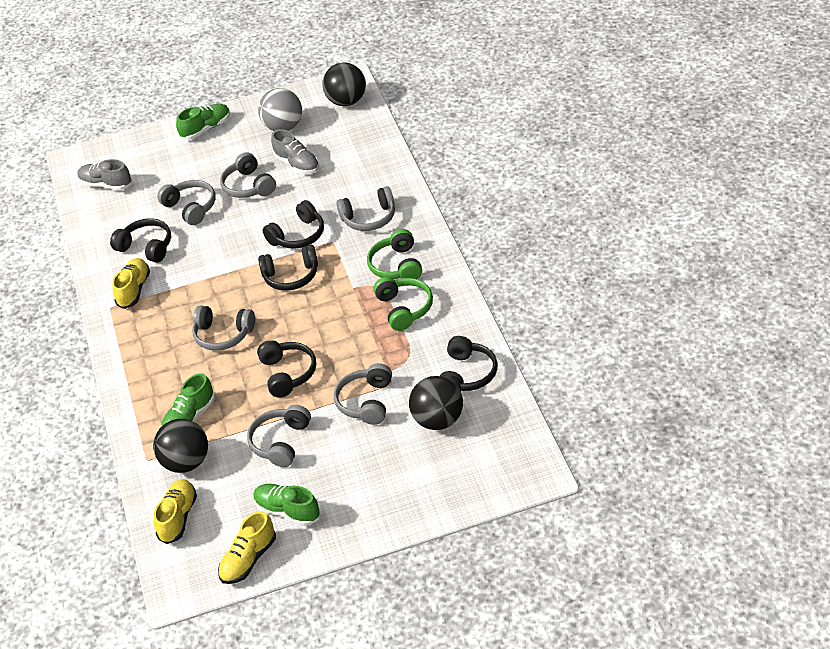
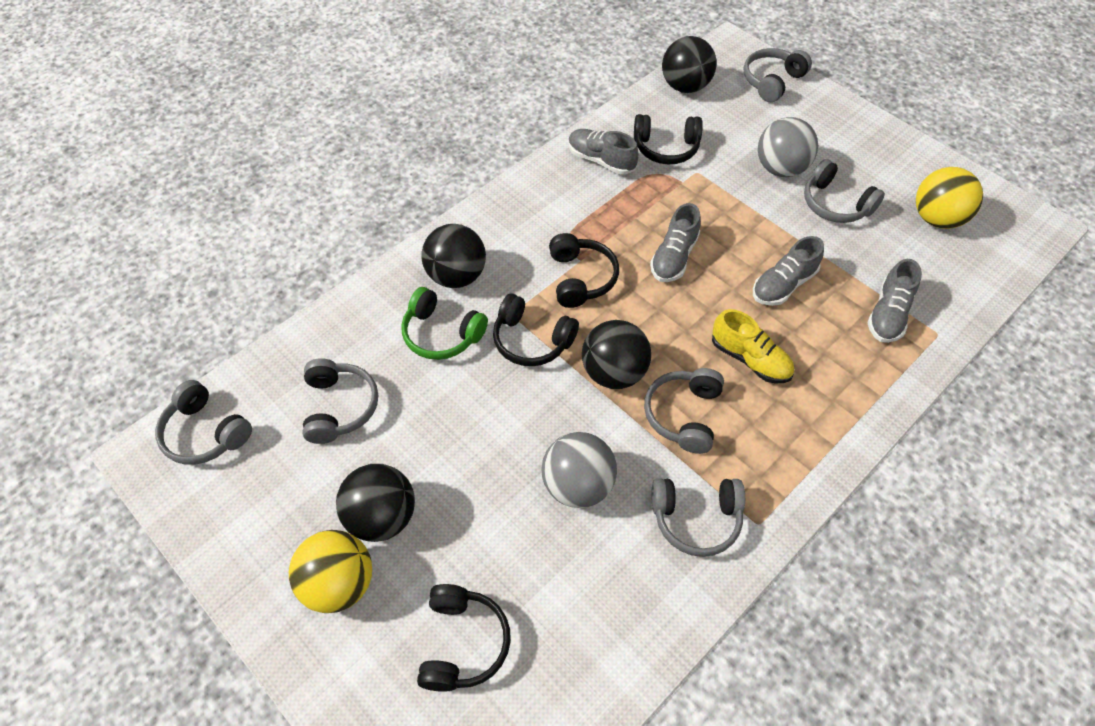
black ball: 3 -> 4
black headphones: 5 -> 4
green headphones: 2 -> 1
green shoe: 3 -> 0
grey ball: 1 -> 2
grey shoe: 2 -> 4
yellow ball: 0 -> 2
yellow shoe: 3 -> 1

